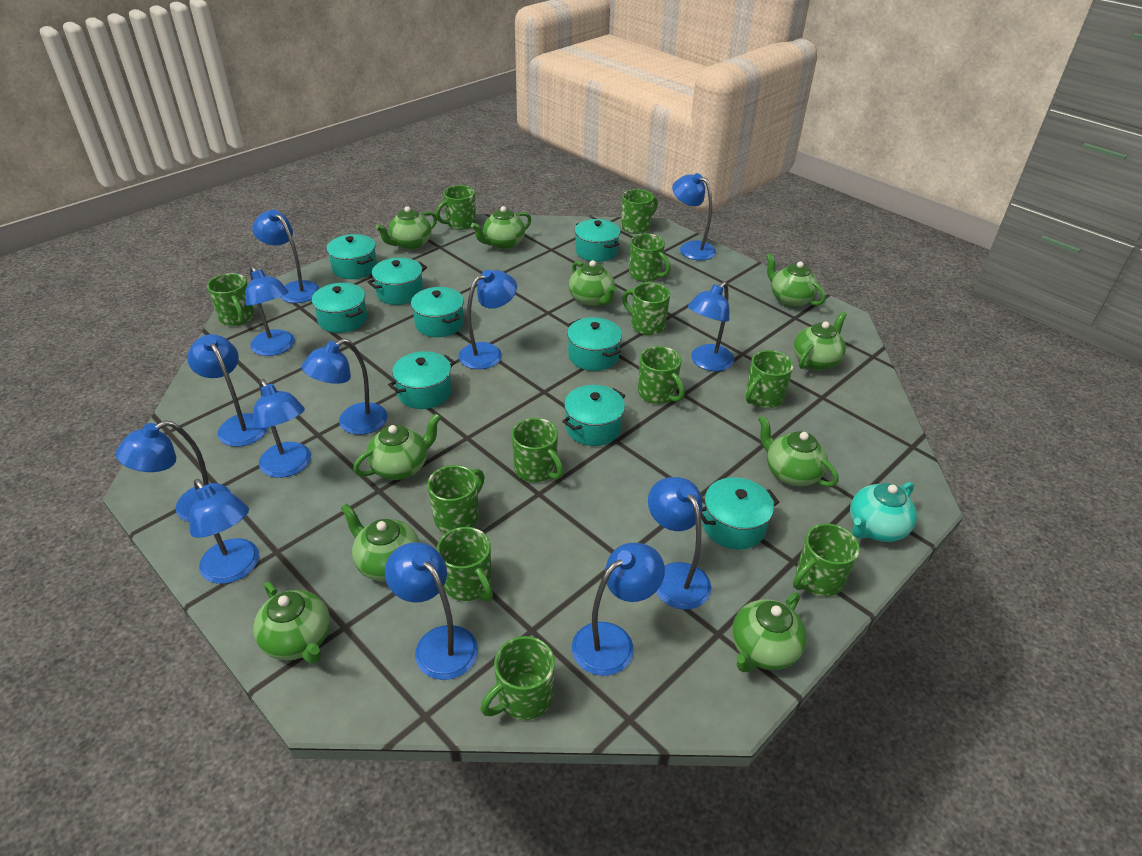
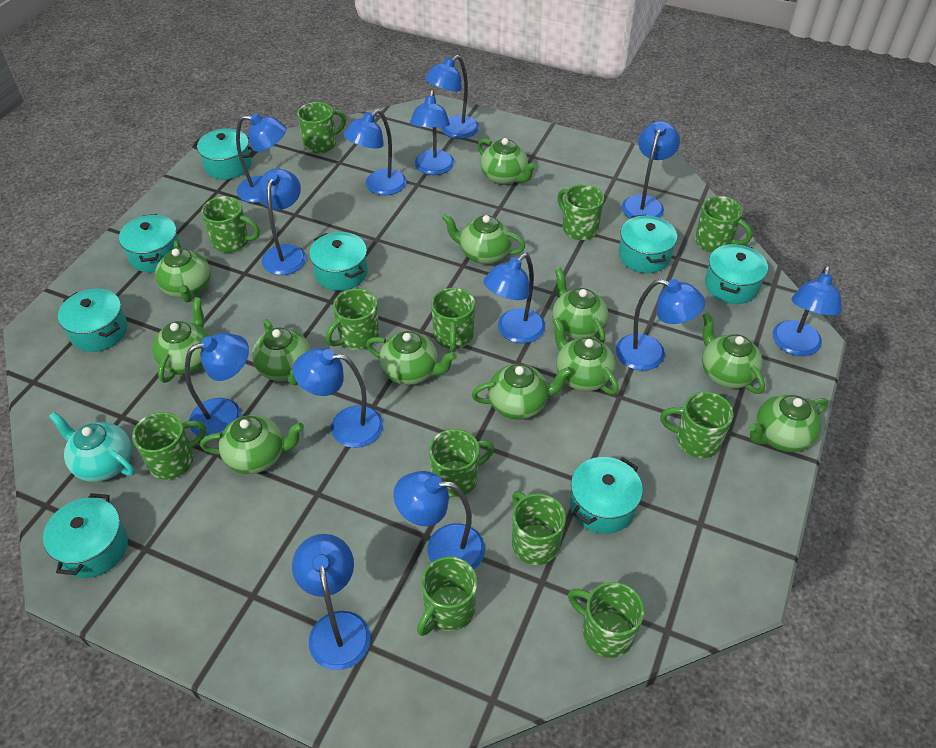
green teapot: 10 -> 12
turquoise pot: 9 -> 8

